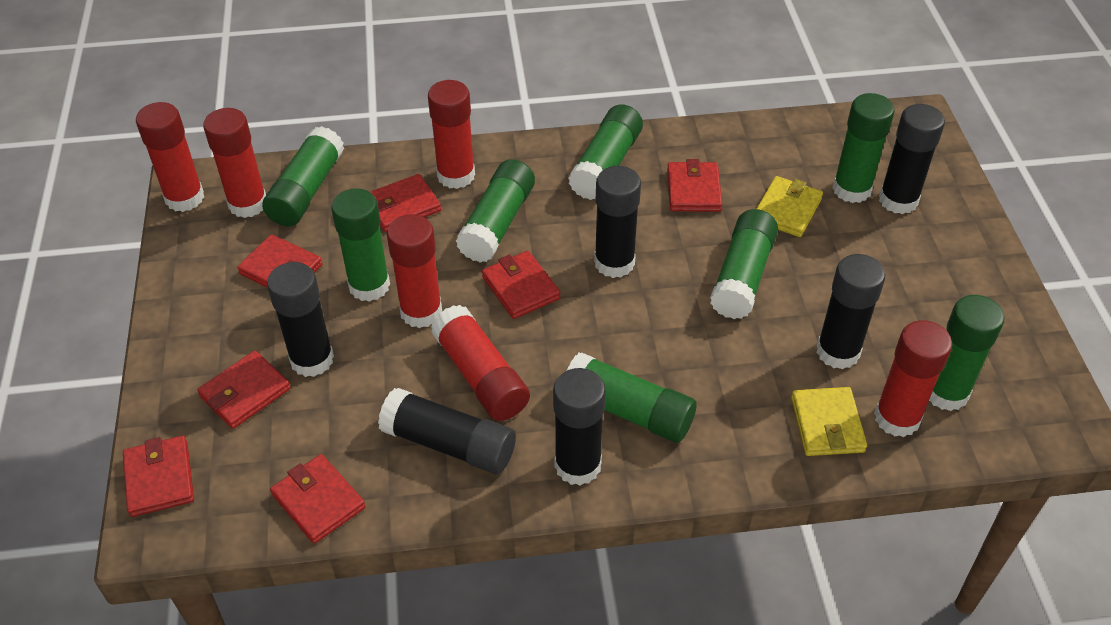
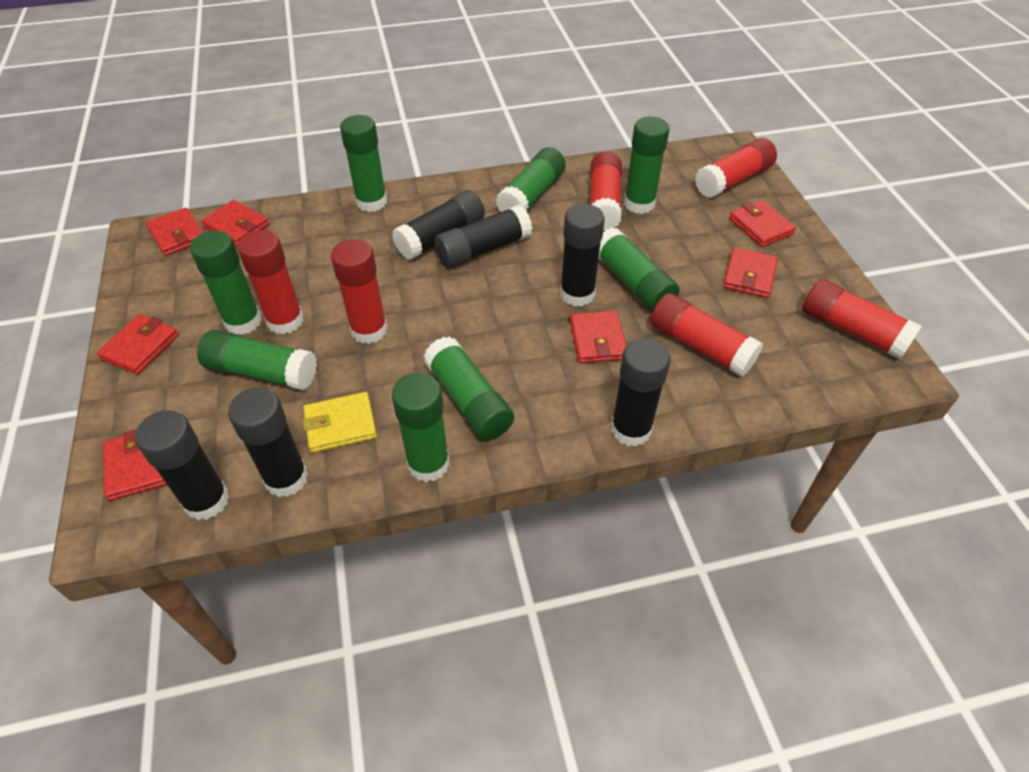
yellow wallet: 2 -> 1

